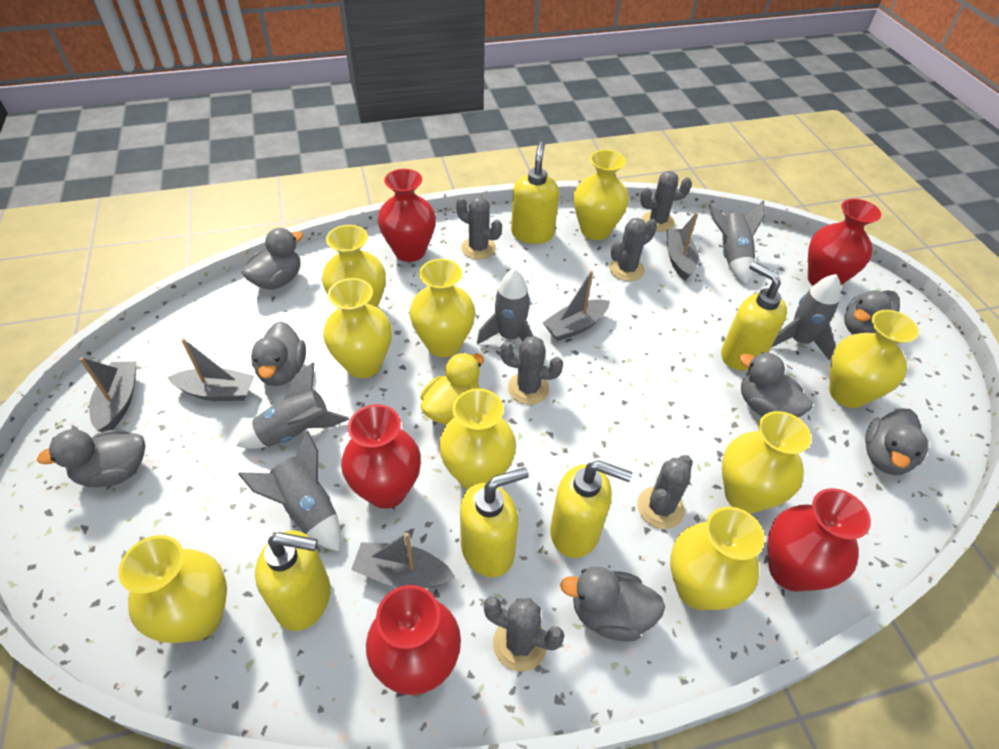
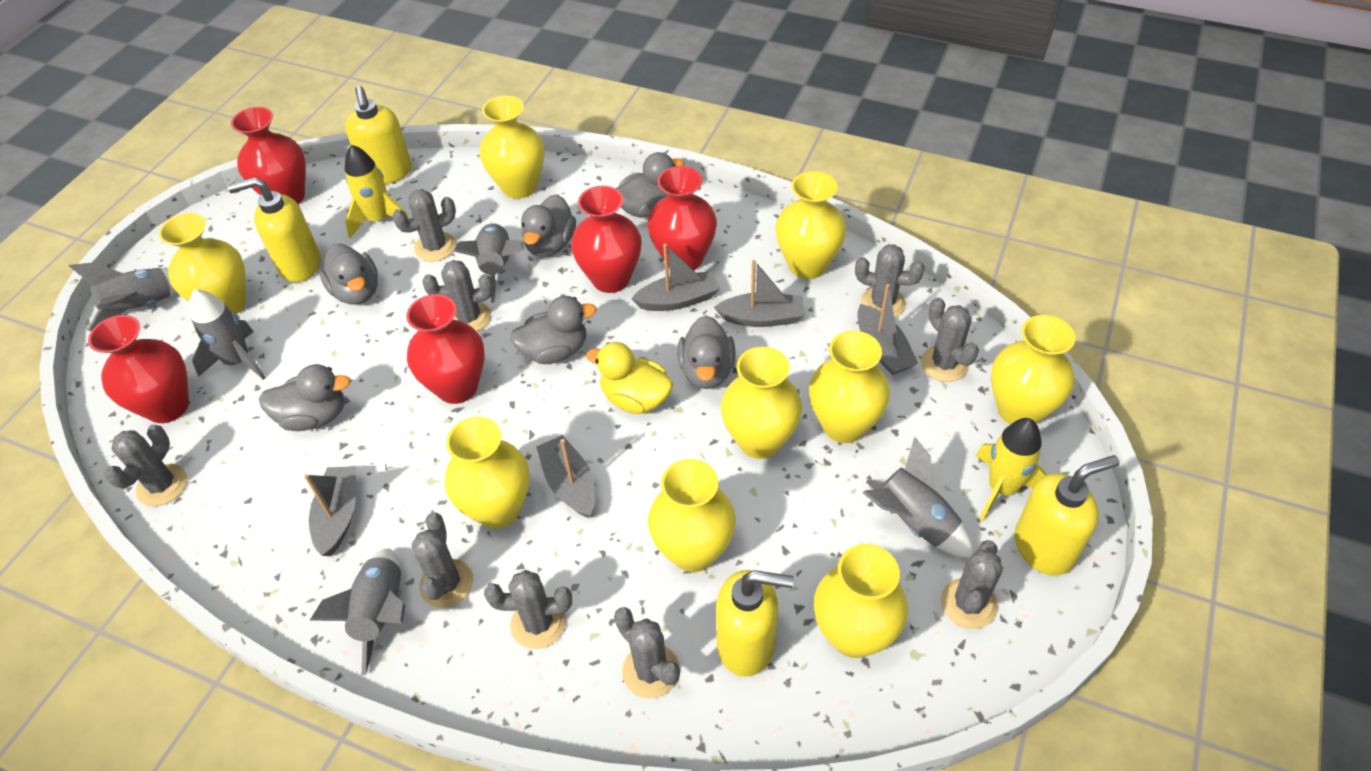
grey cactus: 6 -> 9
grey duck: 7 -> 6
yellow rocket: 0 -> 2
yellow soap dispenser: 5 -> 4

